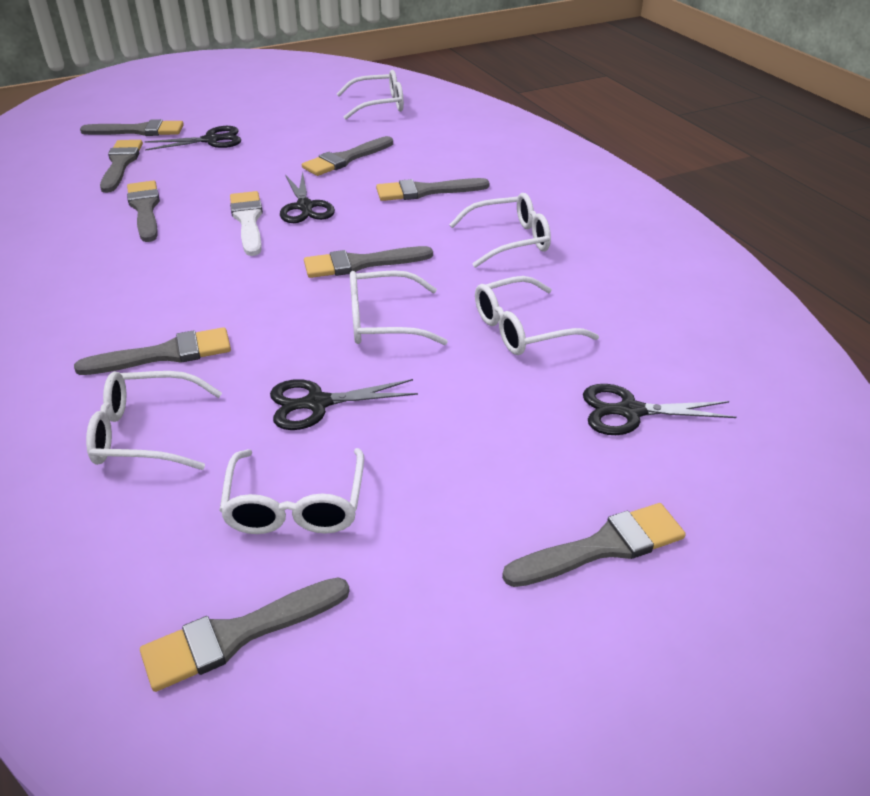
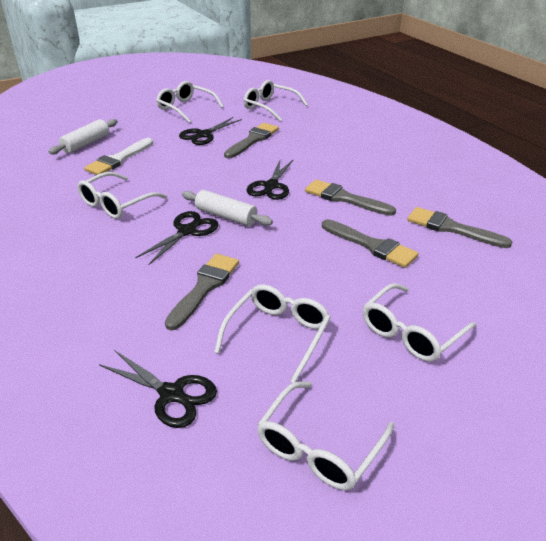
grey brush: 9 -> 5
white rolling pin: 0 -> 2

